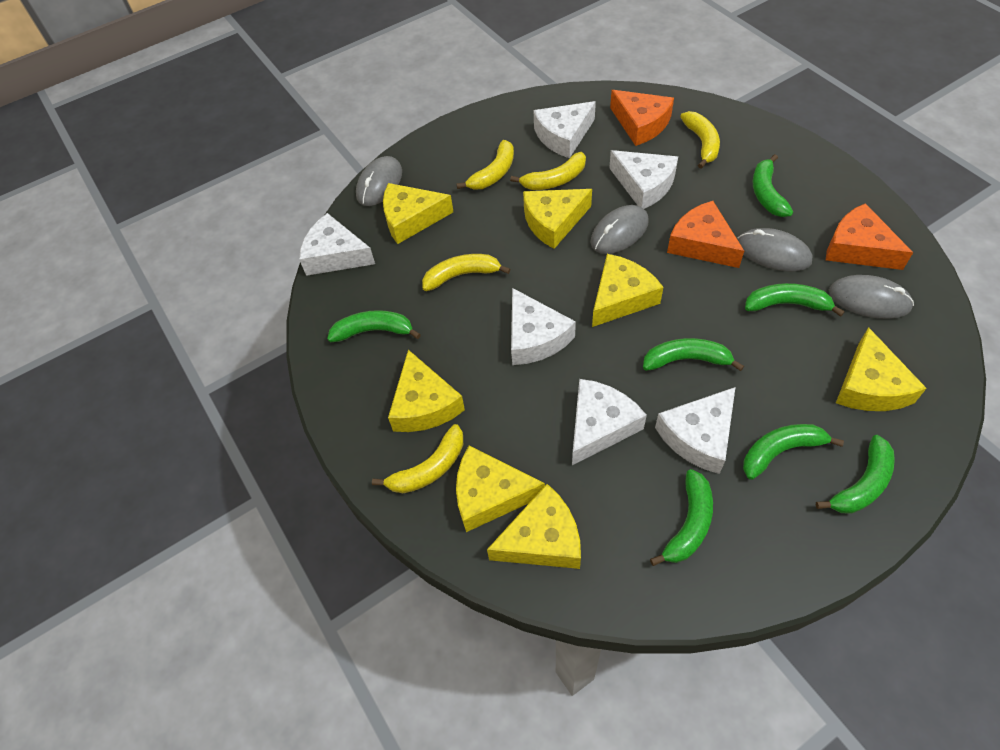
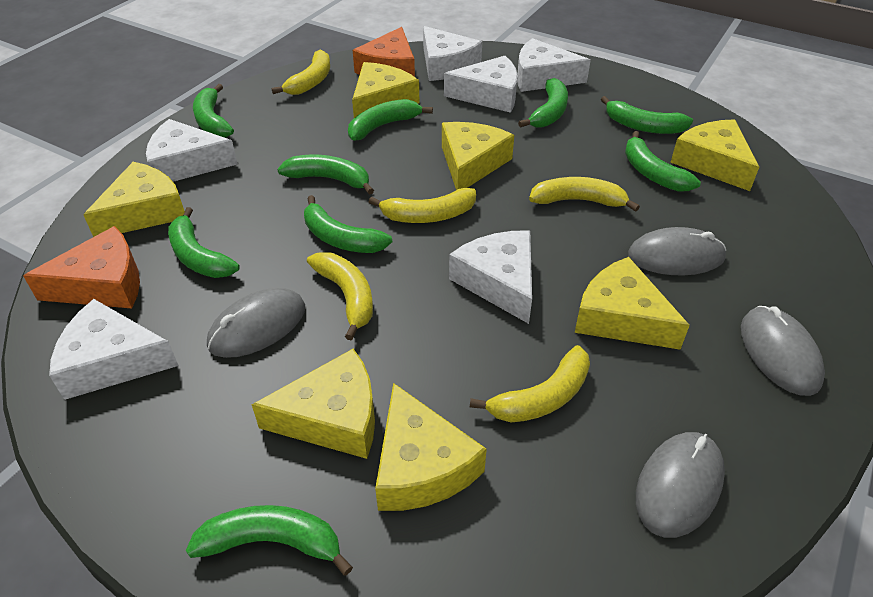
green banana: 7 -> 9
orange cheese: 3 -> 2

